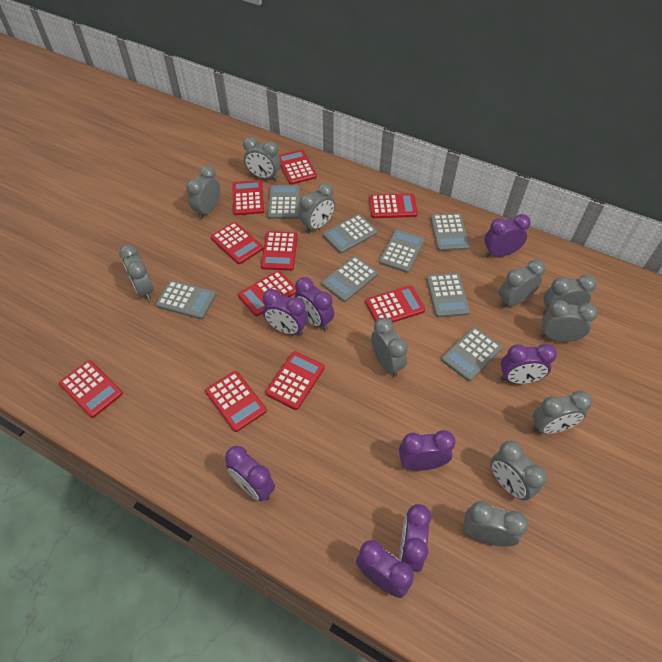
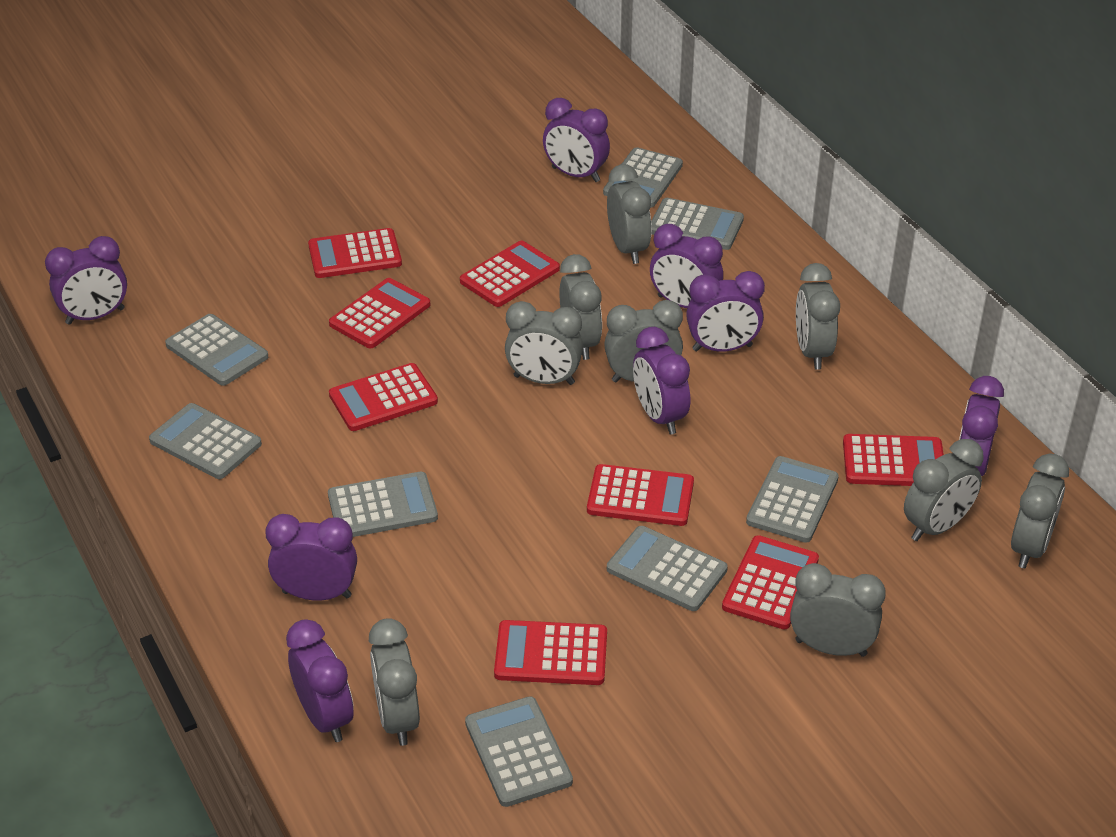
grey clock: 11 -> 9
red calculator: 10 -> 8

